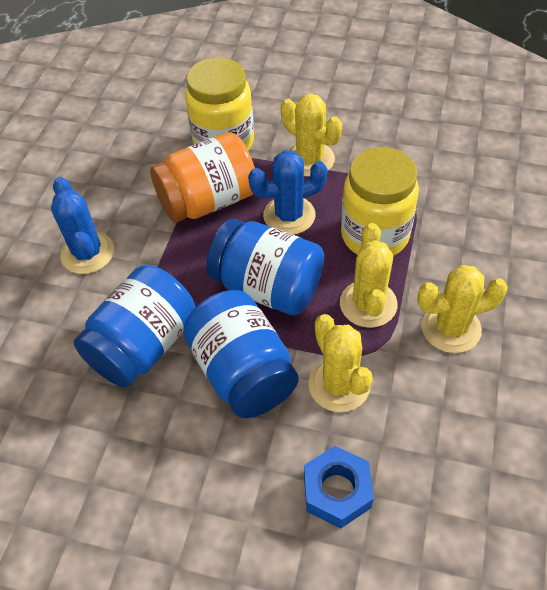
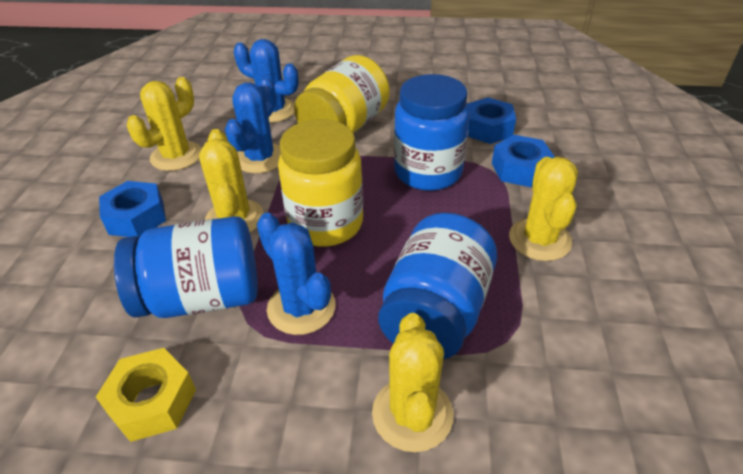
blue cactus: 2 -> 3
blue nut: 1 -> 3
orange jar: 1 -> 0
yellow nut: 0 -> 1

